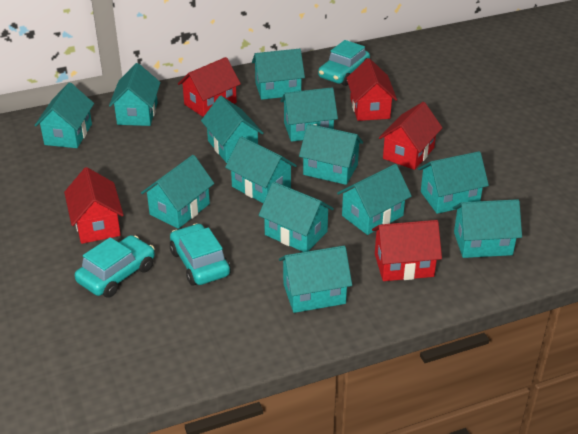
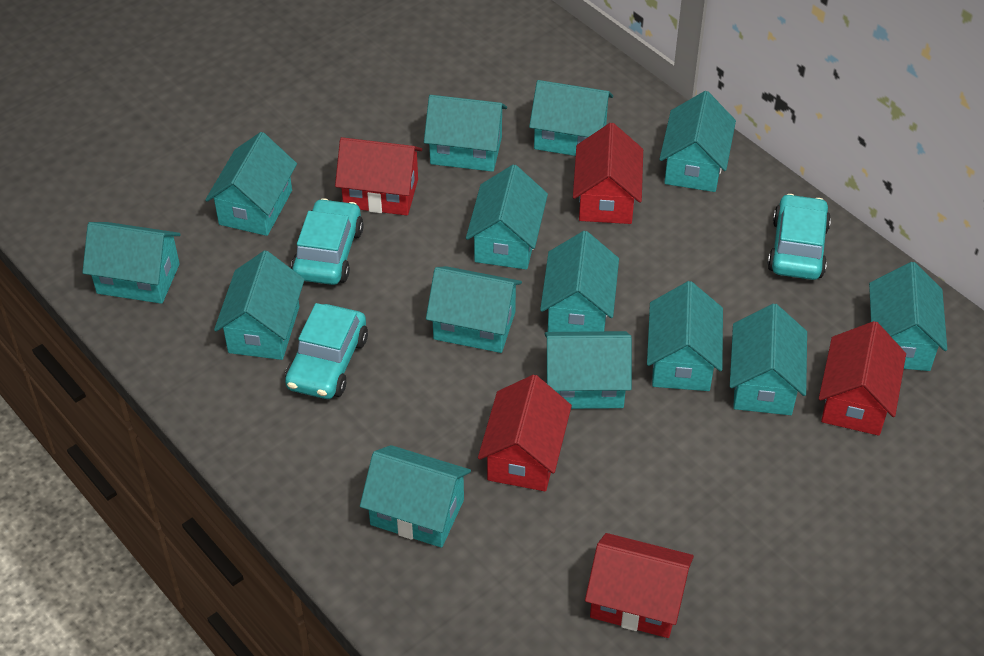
turquoise house: 13 -> 14

